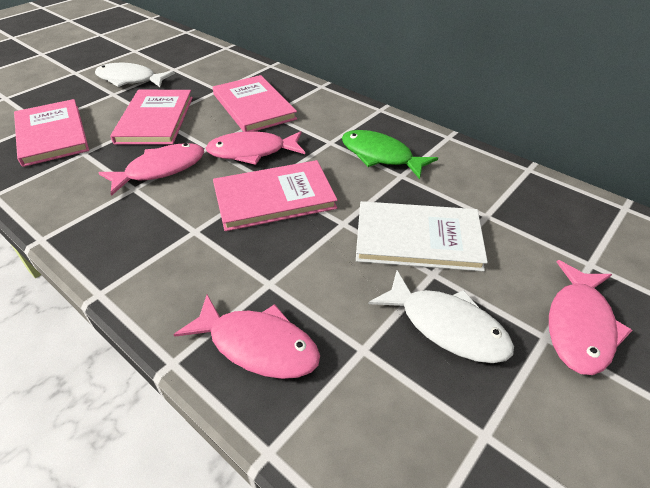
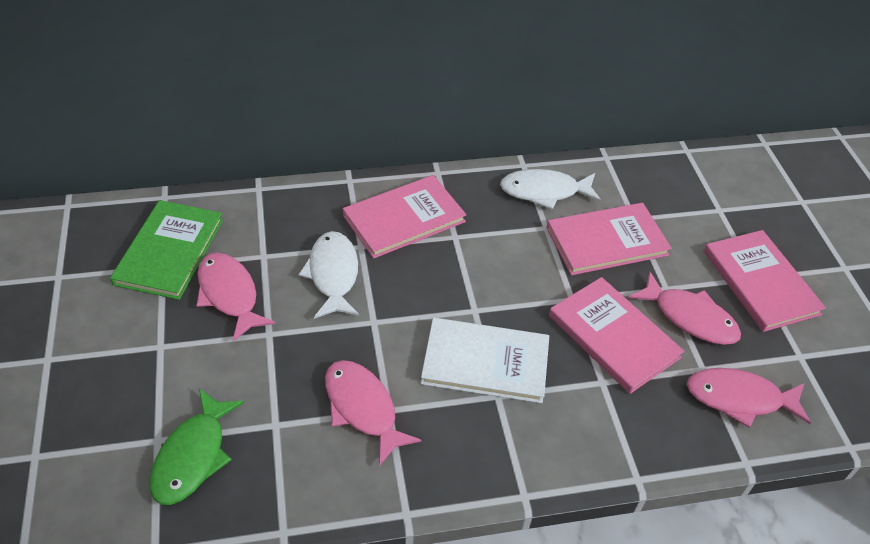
green book: 0 -> 1

